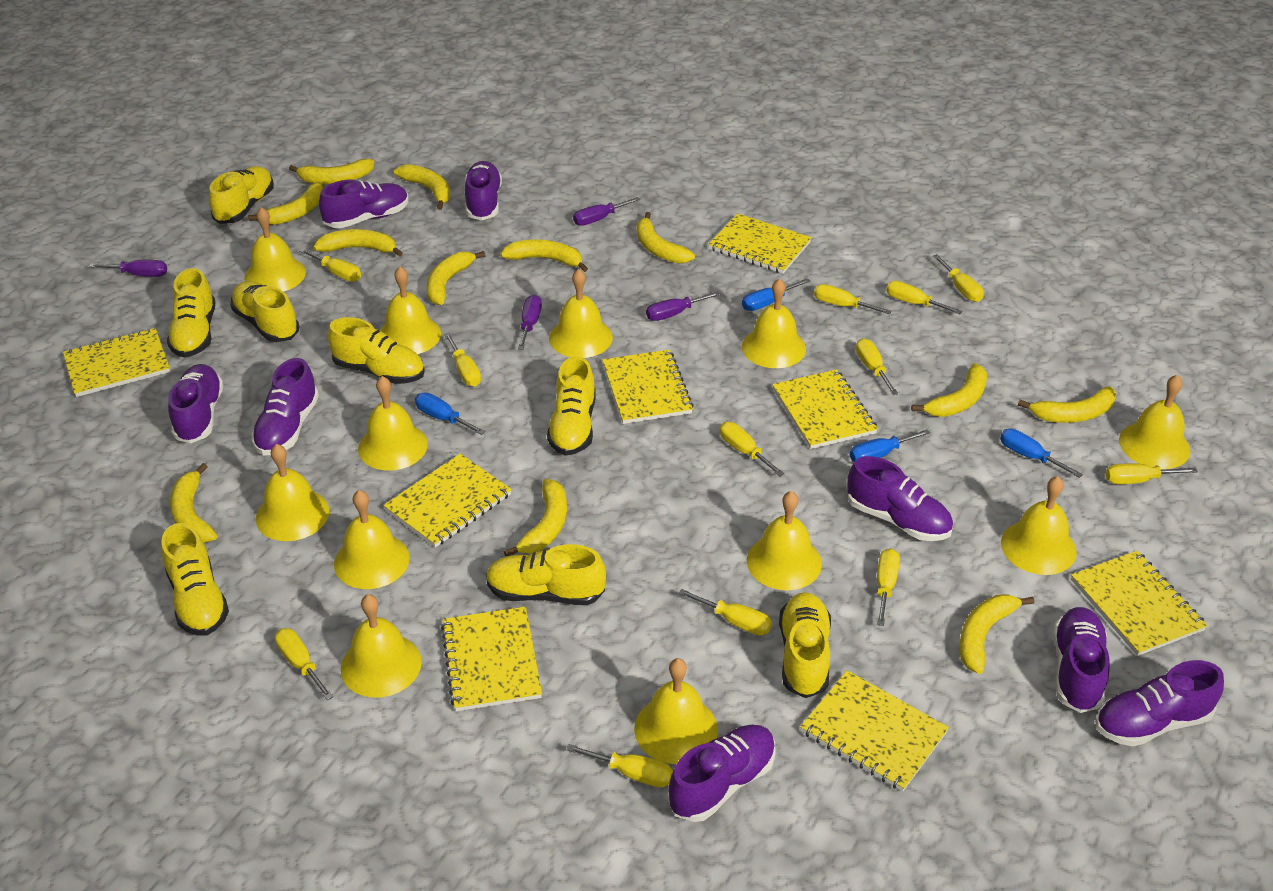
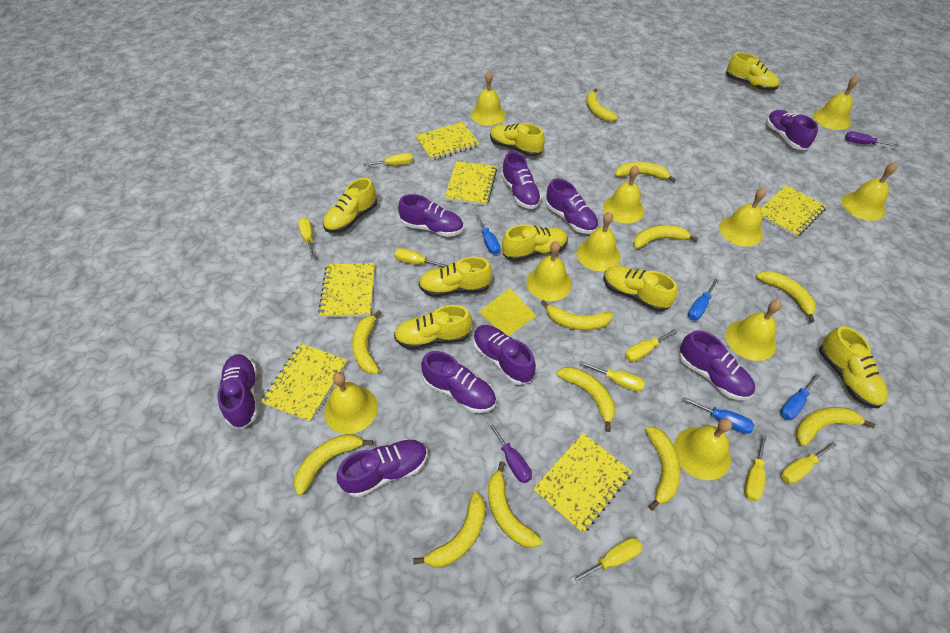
purple screwdriver: 4 -> 2
purple shoe: 8 -> 9
yellow bell: 12 -> 10
yellow notebook: 8 -> 6
yellow pyramid: 0 -> 1
yellow screwdriver: 12 -> 8

